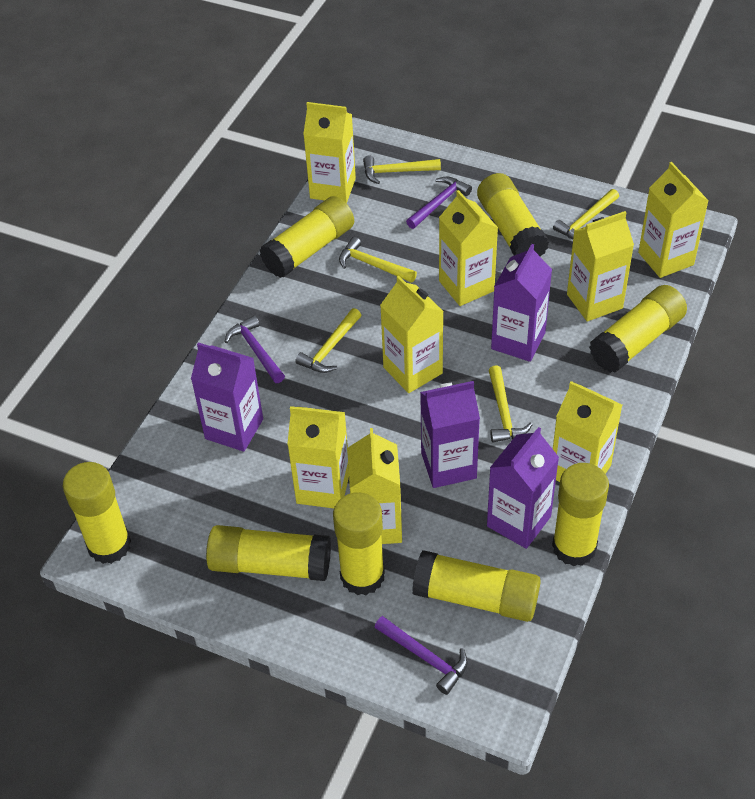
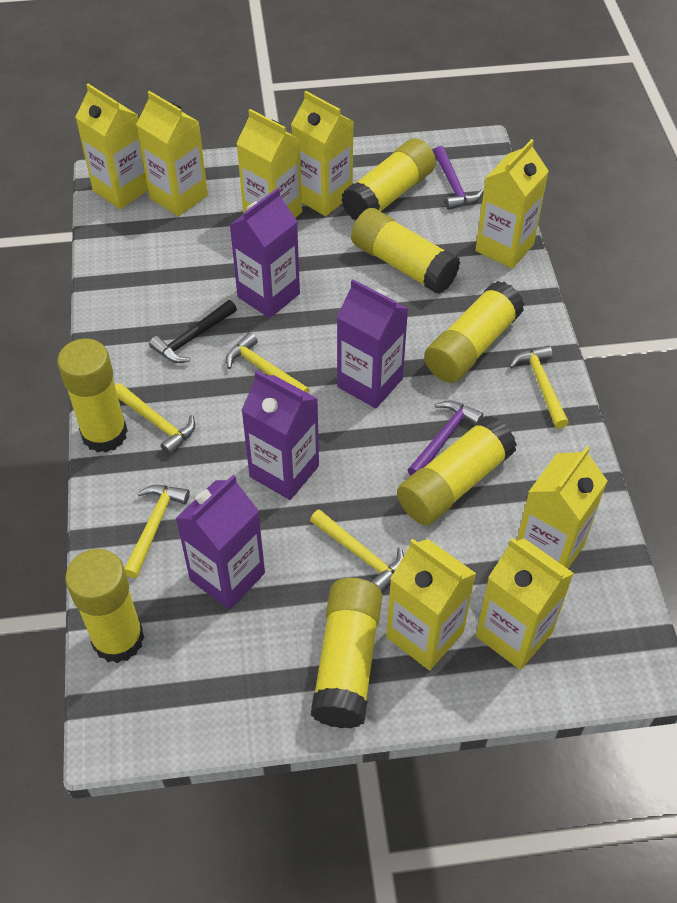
black hammer: 0 -> 1
purple hammer: 3 -> 2
yellow glue stick: 8 -> 7

